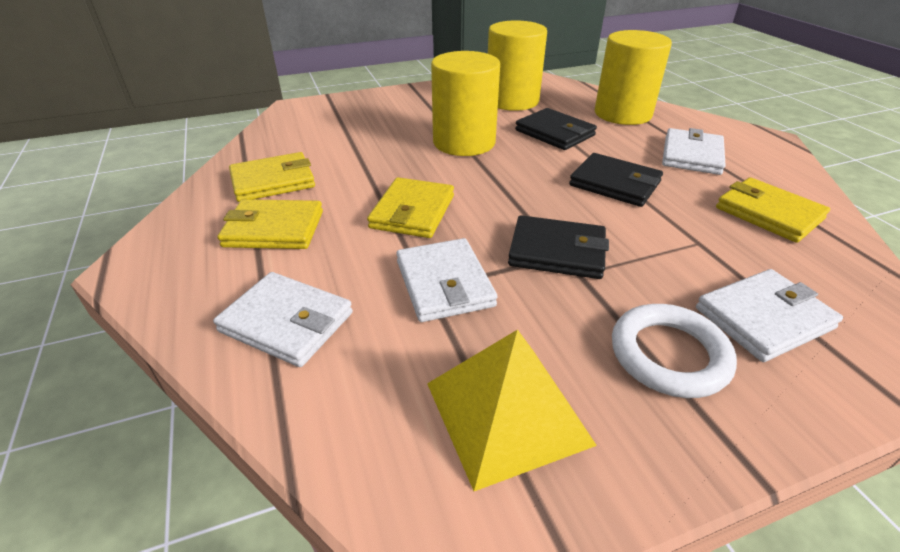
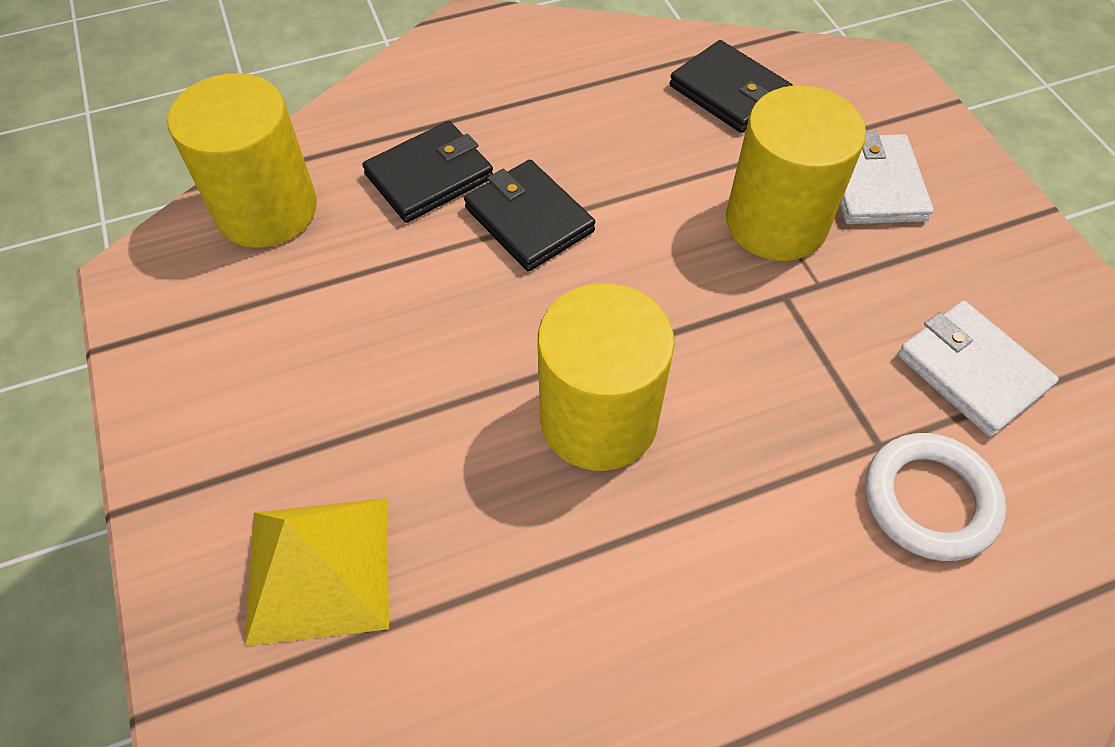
white wallet: 4 -> 2
yellow wallet: 4 -> 0

